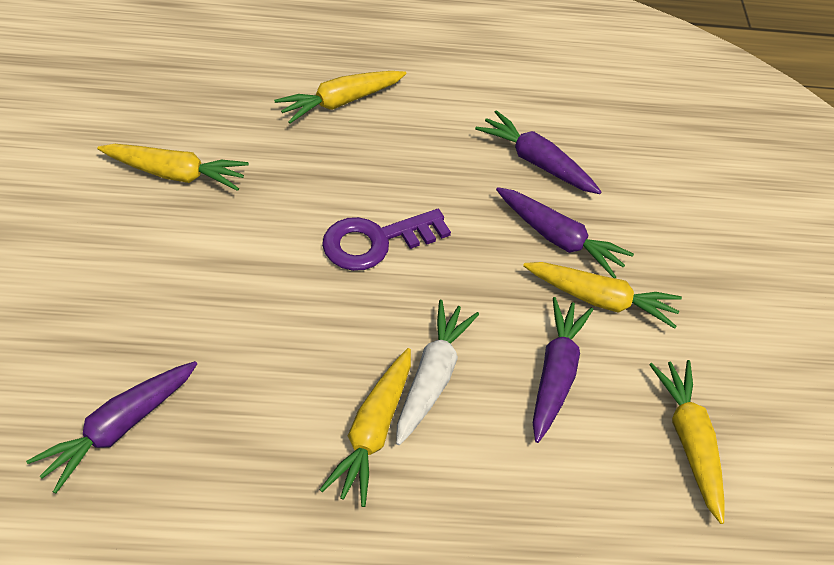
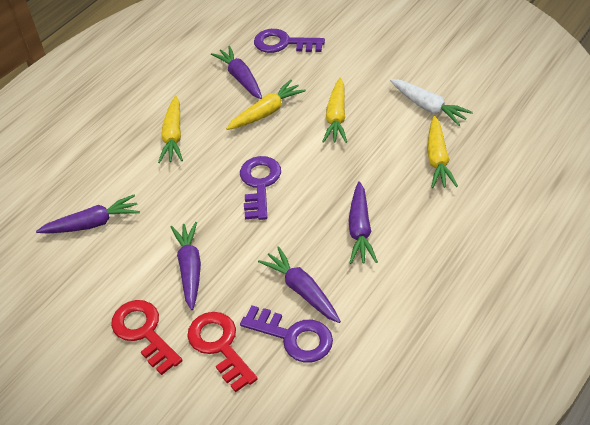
purple carrot: 4 -> 5
purple key: 1 -> 3
red key: 0 -> 2
yellow carrot: 5 -> 4

